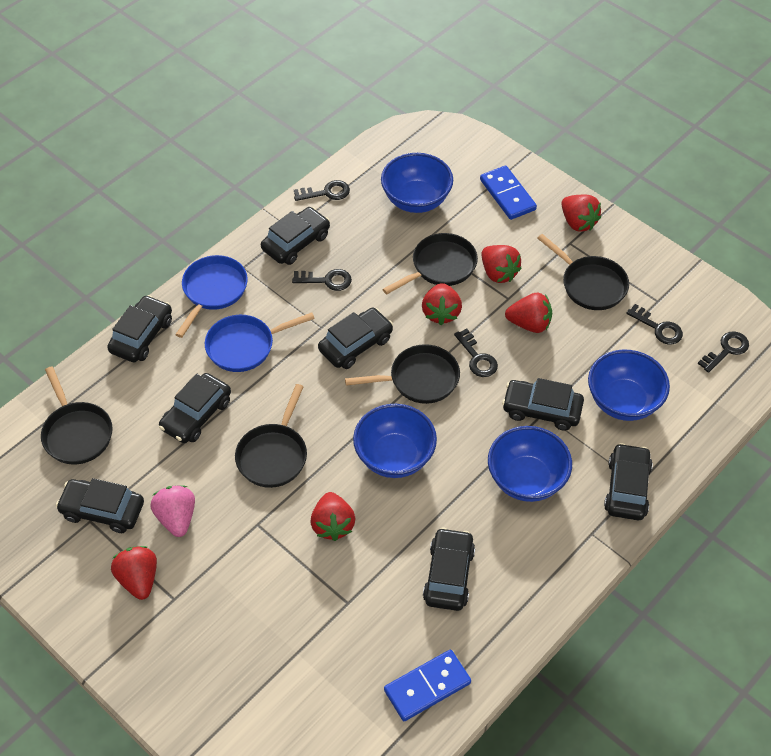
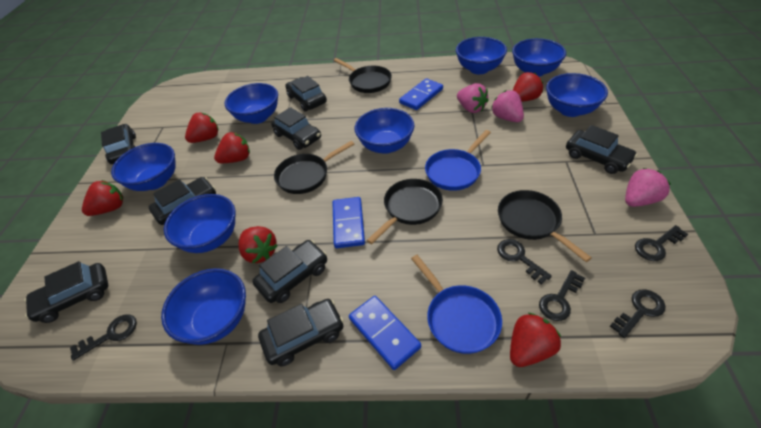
black pan: 5 -> 4
blue bowl: 4 -> 8
blue domino: 2 -> 3
pink strawberry: 1 -> 3

